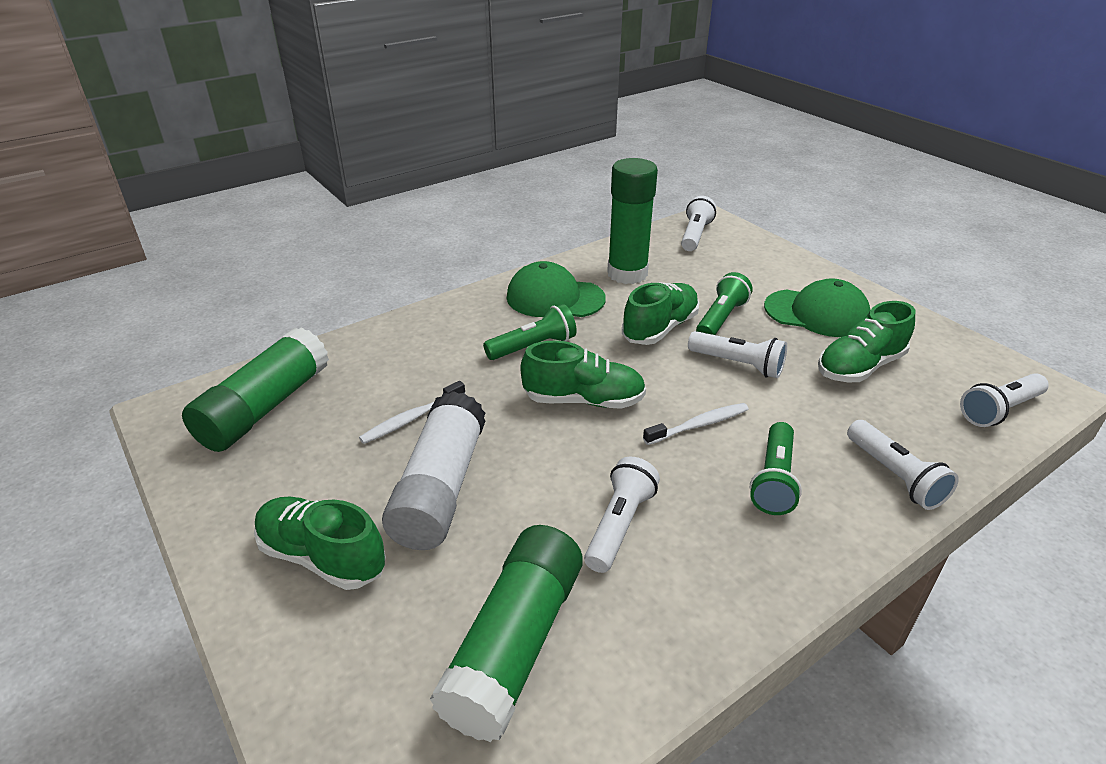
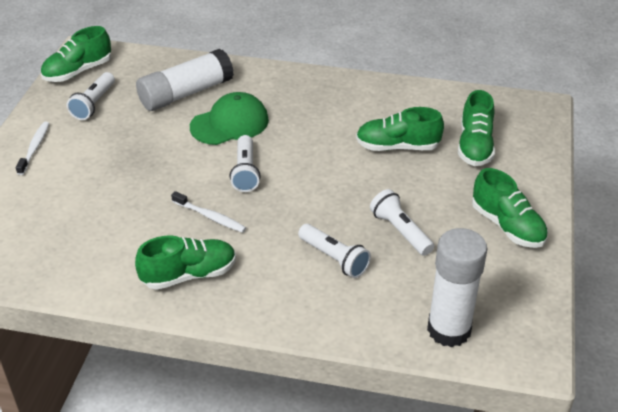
green cap: 2 -> 1
green flashlight: 3 -> 0
green glue stick: 3 -> 0
green shoe: 4 -> 5
white flashlight: 5 -> 4
white glue stick: 1 -> 2

